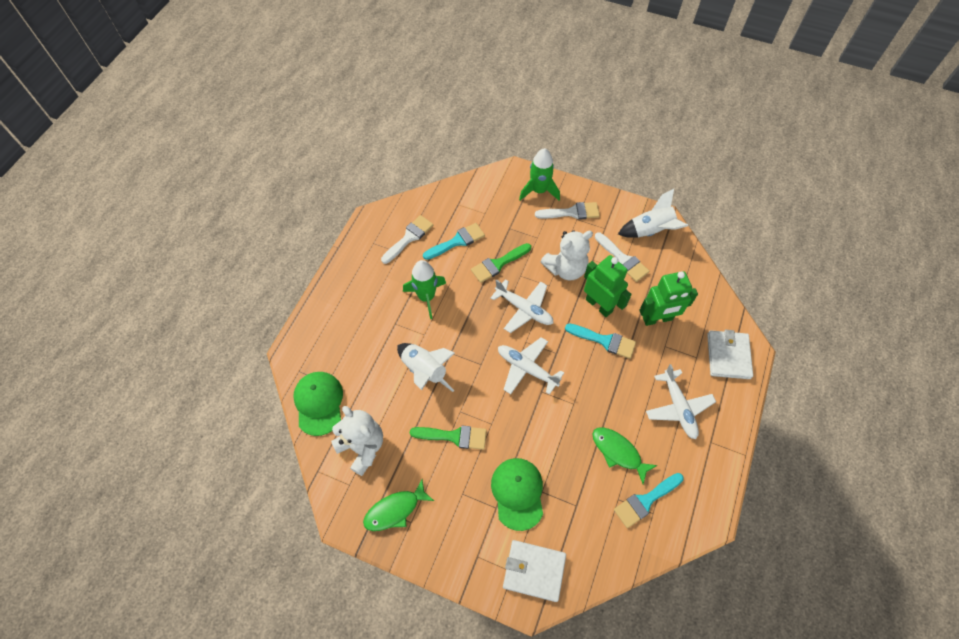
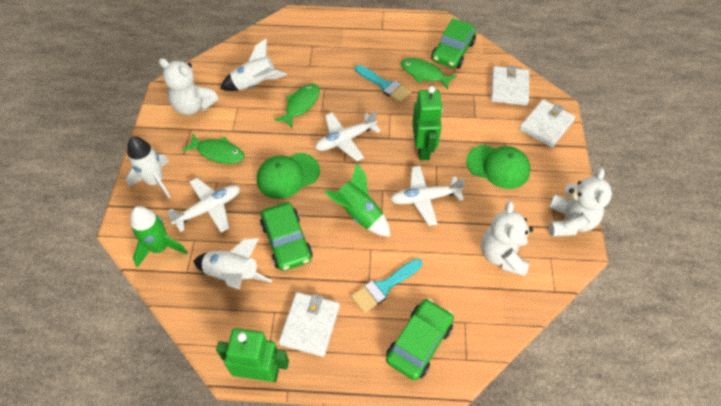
green brush: 2 -> 0
green car: 0 -> 3
green fish: 2 -> 3
turquoise brush: 3 -> 2
white brush: 3 -> 0
white rocket: 2 -> 3
white teddy bear: 2 -> 3
white wallet: 2 -> 3

